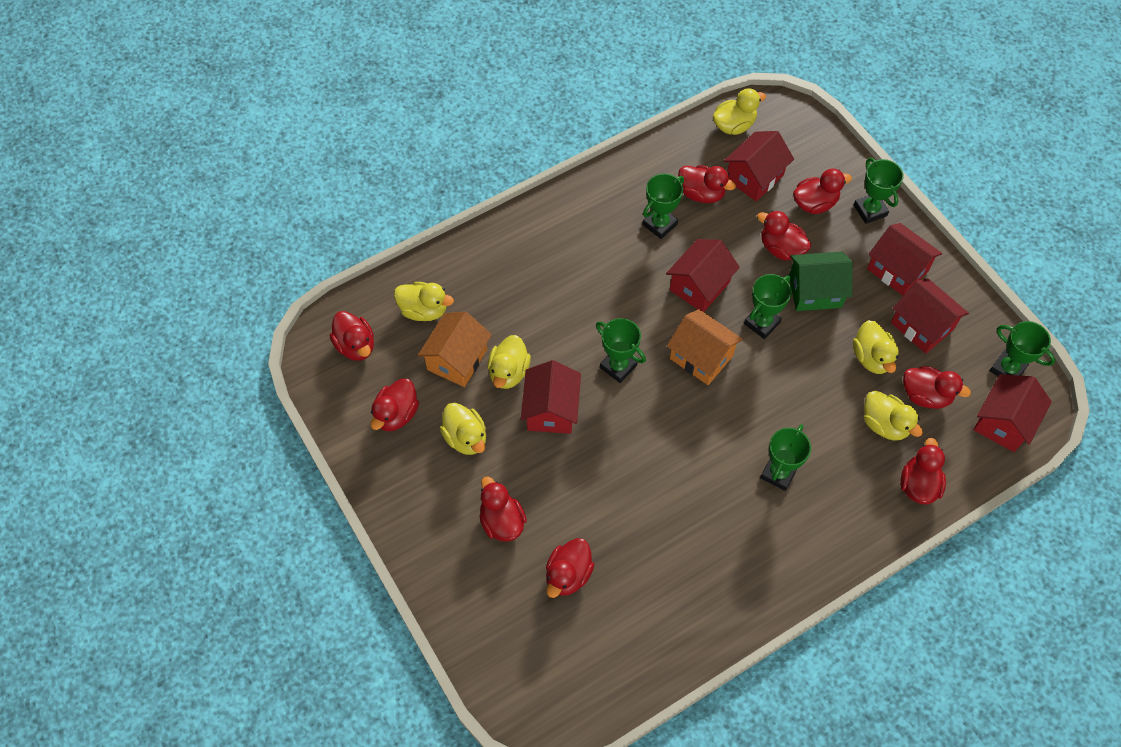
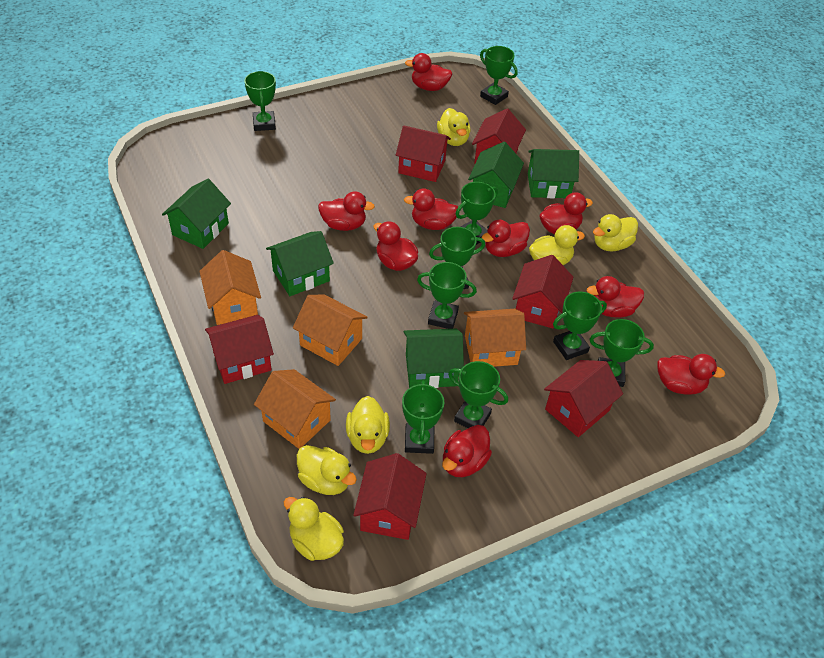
green house: 1 -> 5
green trophy: 6 -> 9
orange house: 2 -> 4

